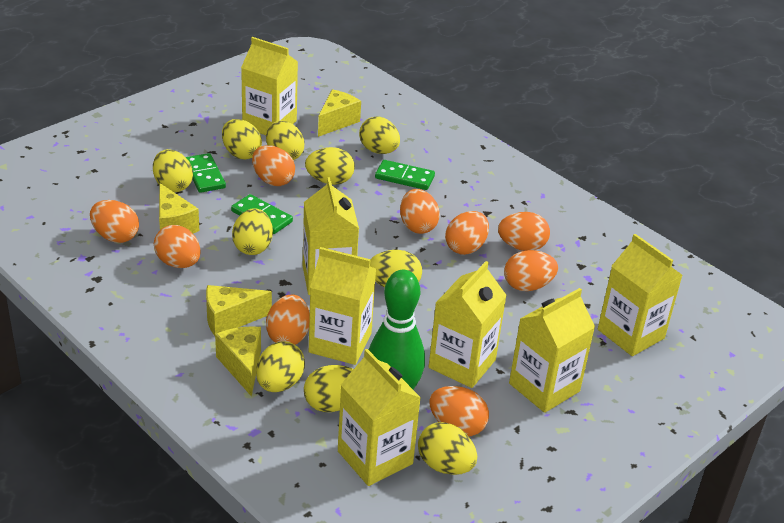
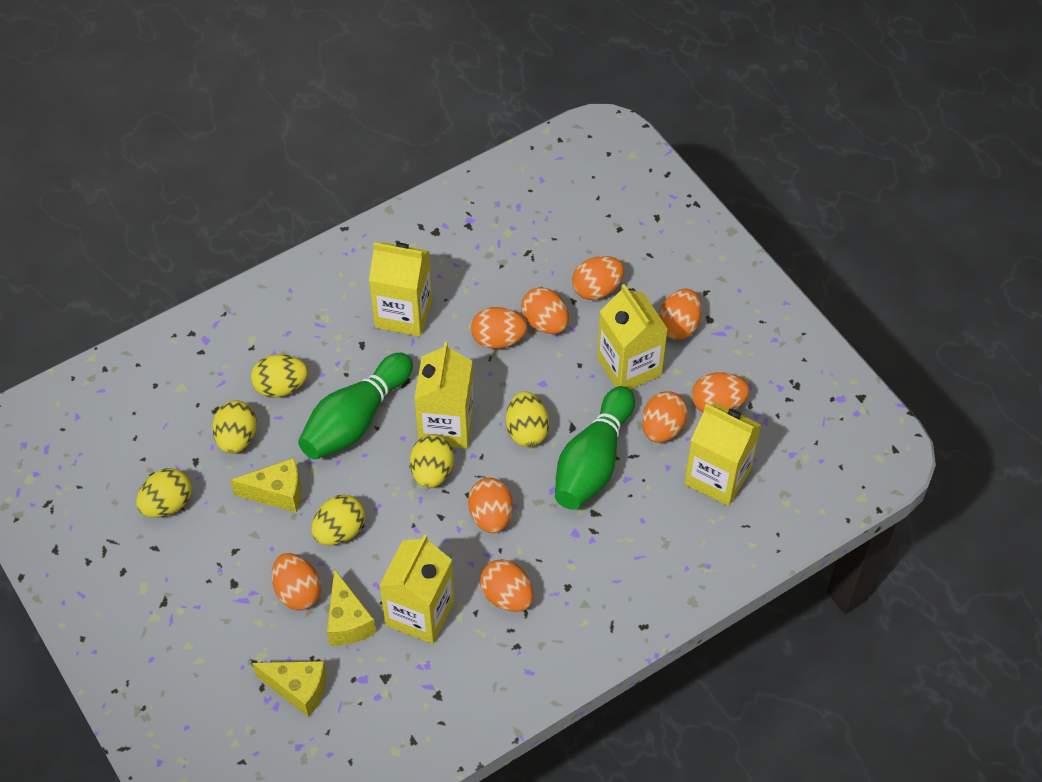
green bowling pin: 1 -> 2
green domino: 3 -> 0
yellow carton: 7 -> 5
yellow cheese: 4 -> 3
yellow egg: 10 -> 6

